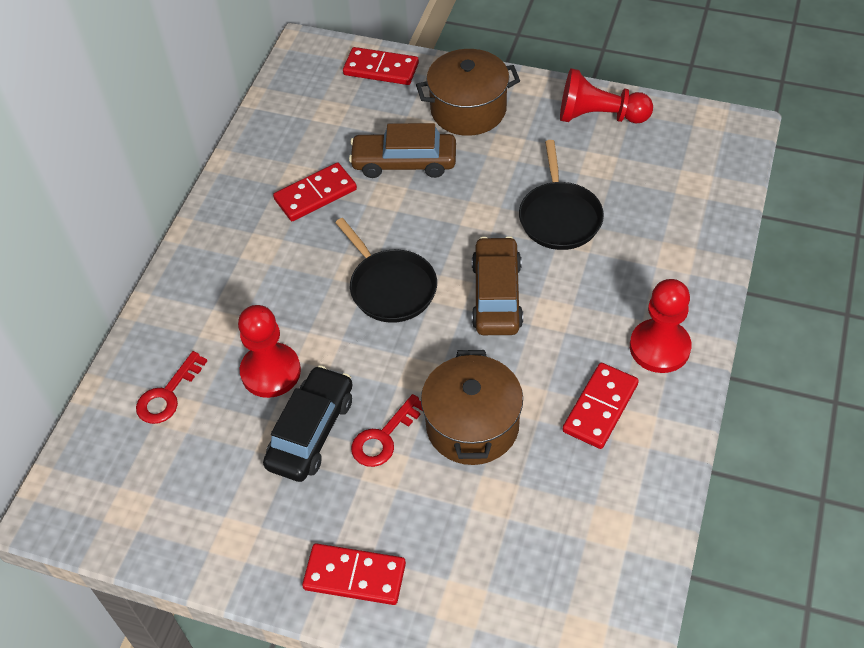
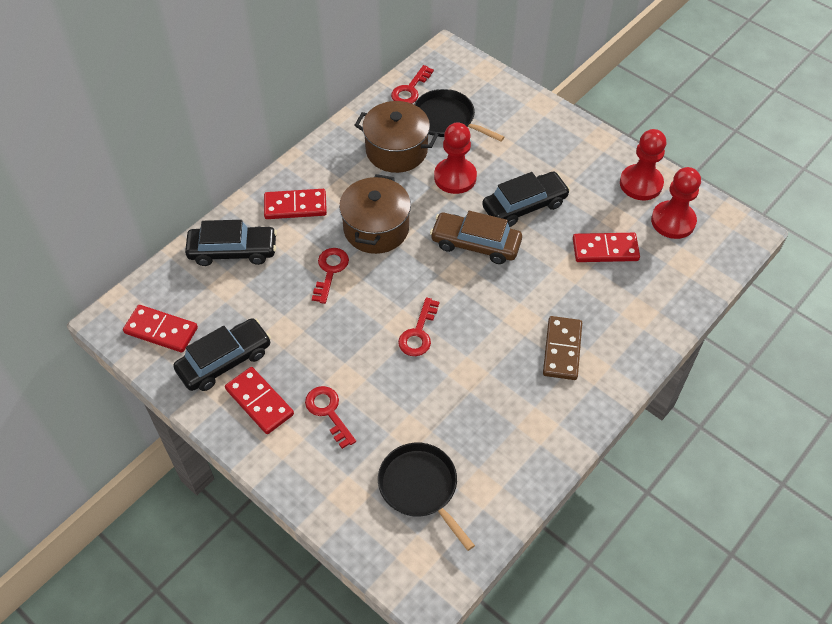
black car: 1 -> 3
brown car: 2 -> 1
brown domino: 0 -> 1
red key: 2 -> 4

